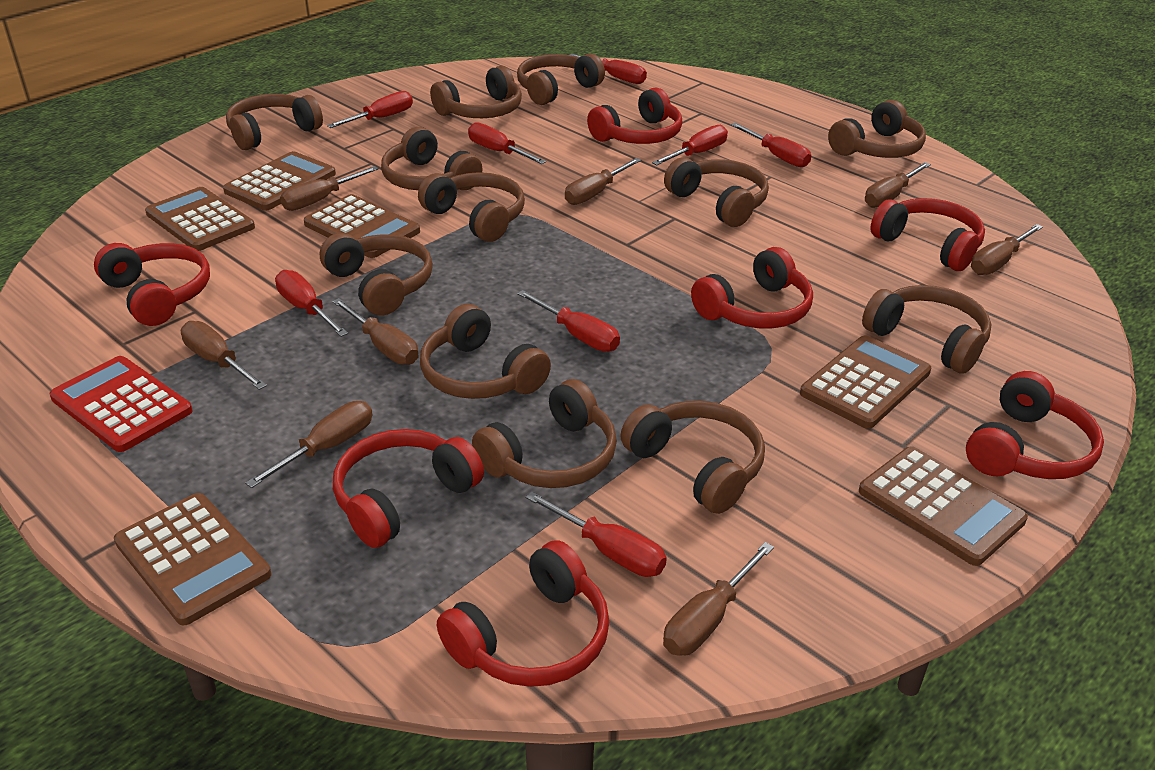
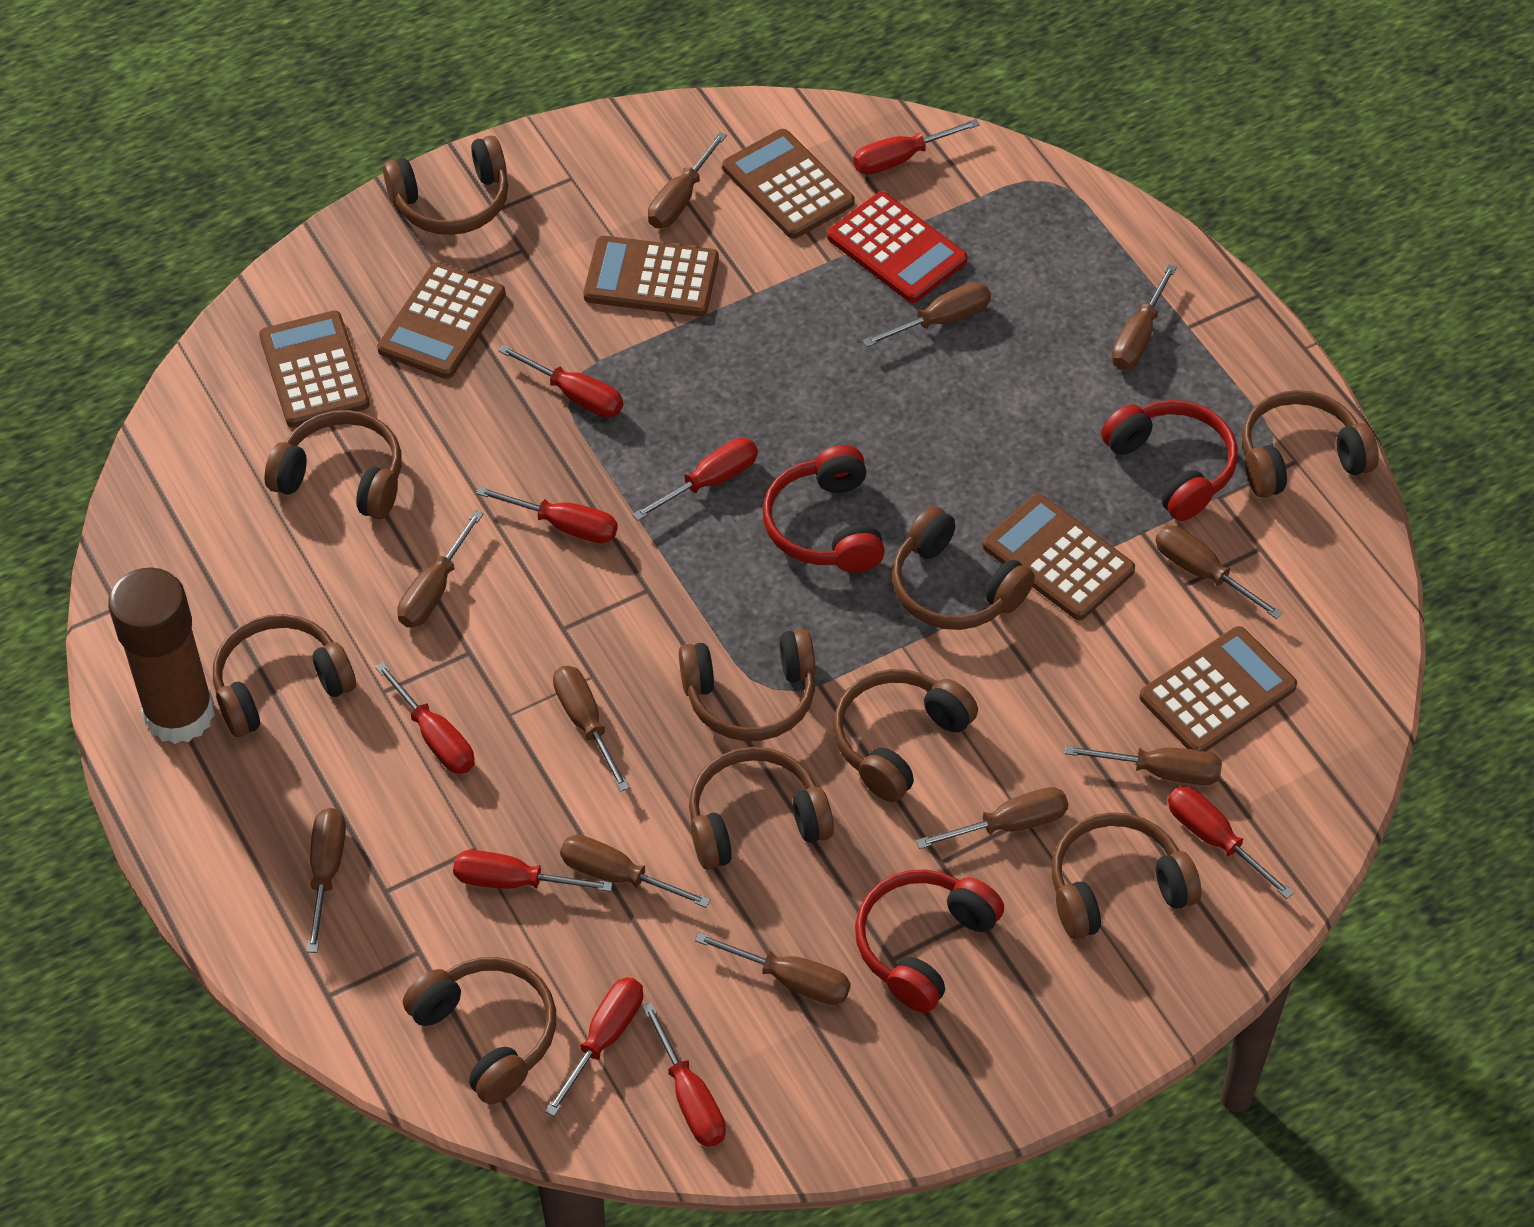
brown glue stick: 0 -> 1
brown headphones: 12 -> 10
brown screwdriver: 8 -> 11
red headphones: 7 -> 3
red screwdriver: 8 -> 9

